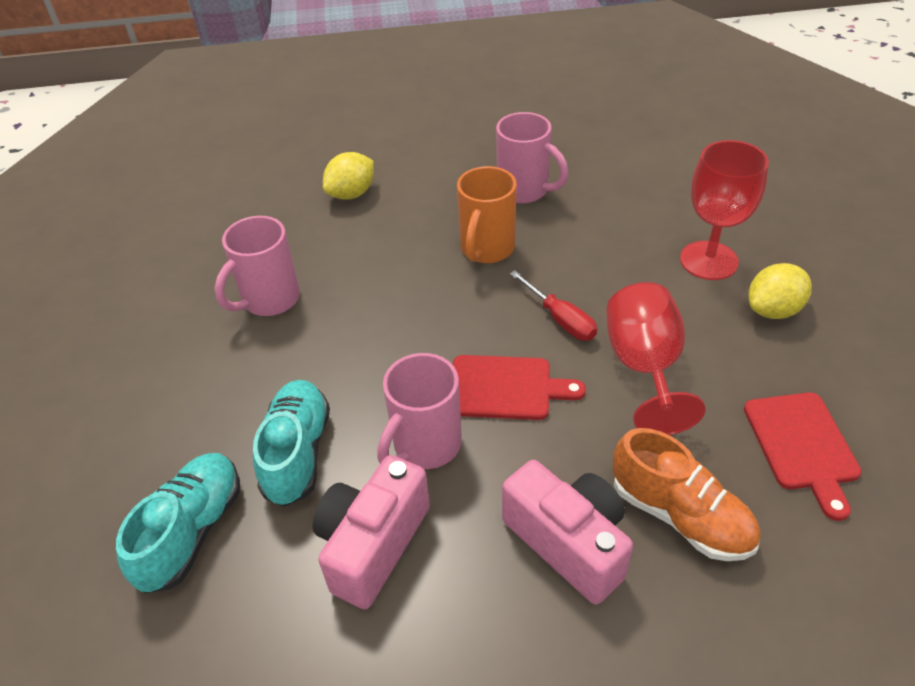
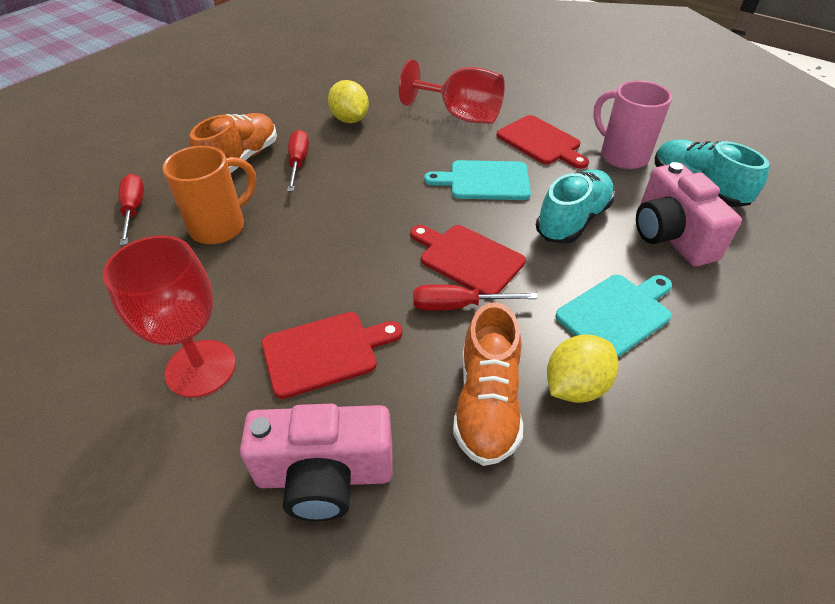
orange shoe: 1 -> 2
pink mug: 3 -> 1
red cutting board: 2 -> 3
red screwdriver: 1 -> 3
turquoise cutting board: 0 -> 2

